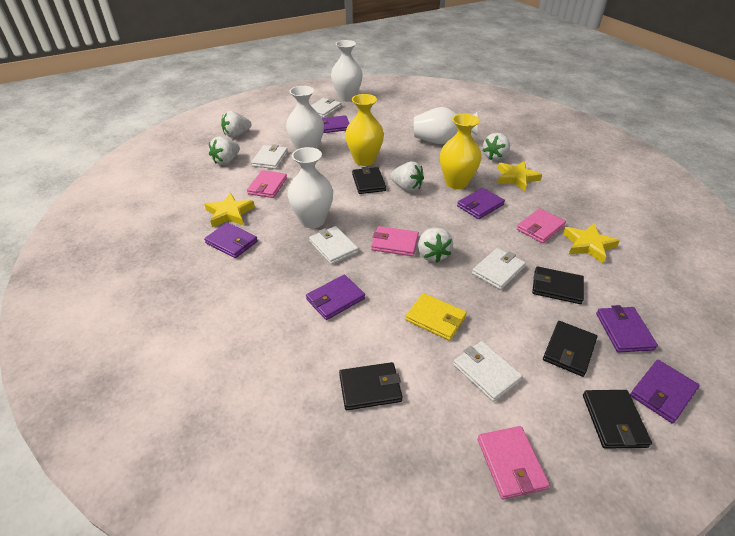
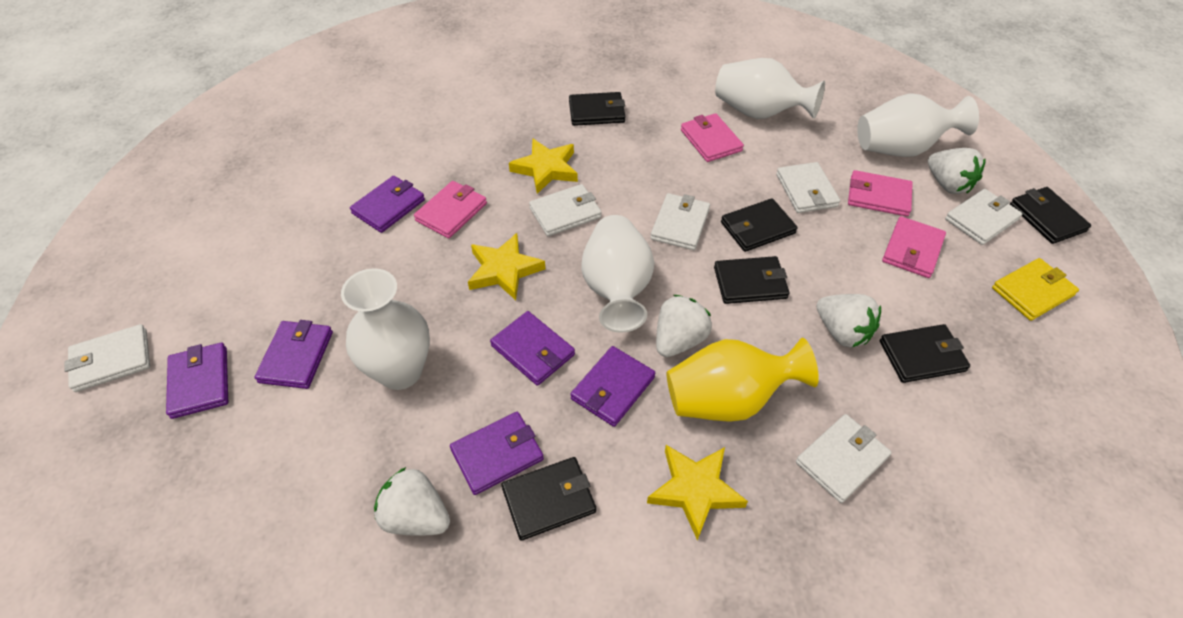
black wallet: 5 -> 6
white strawberry: 5 -> 4
white wallet: 5 -> 6
yellow vase: 2 -> 1

